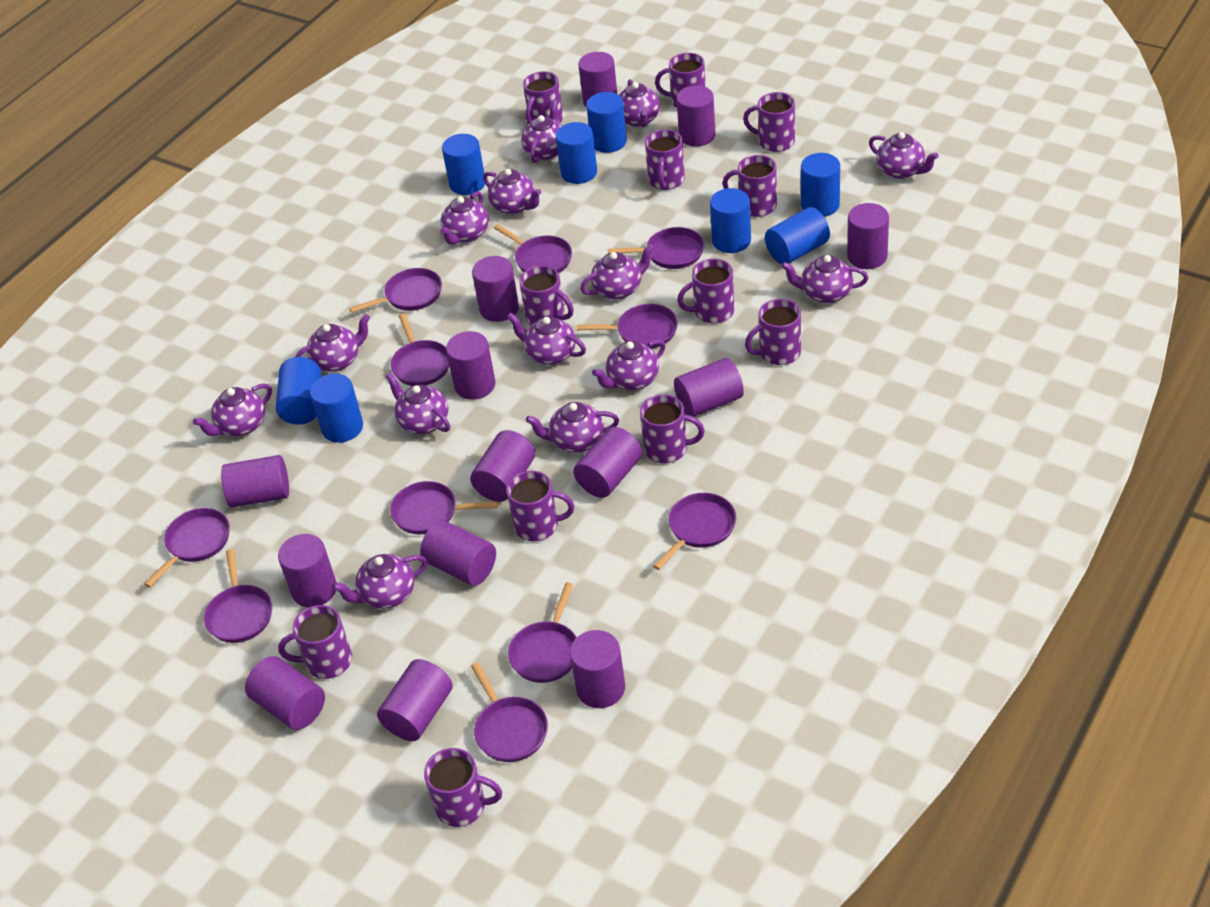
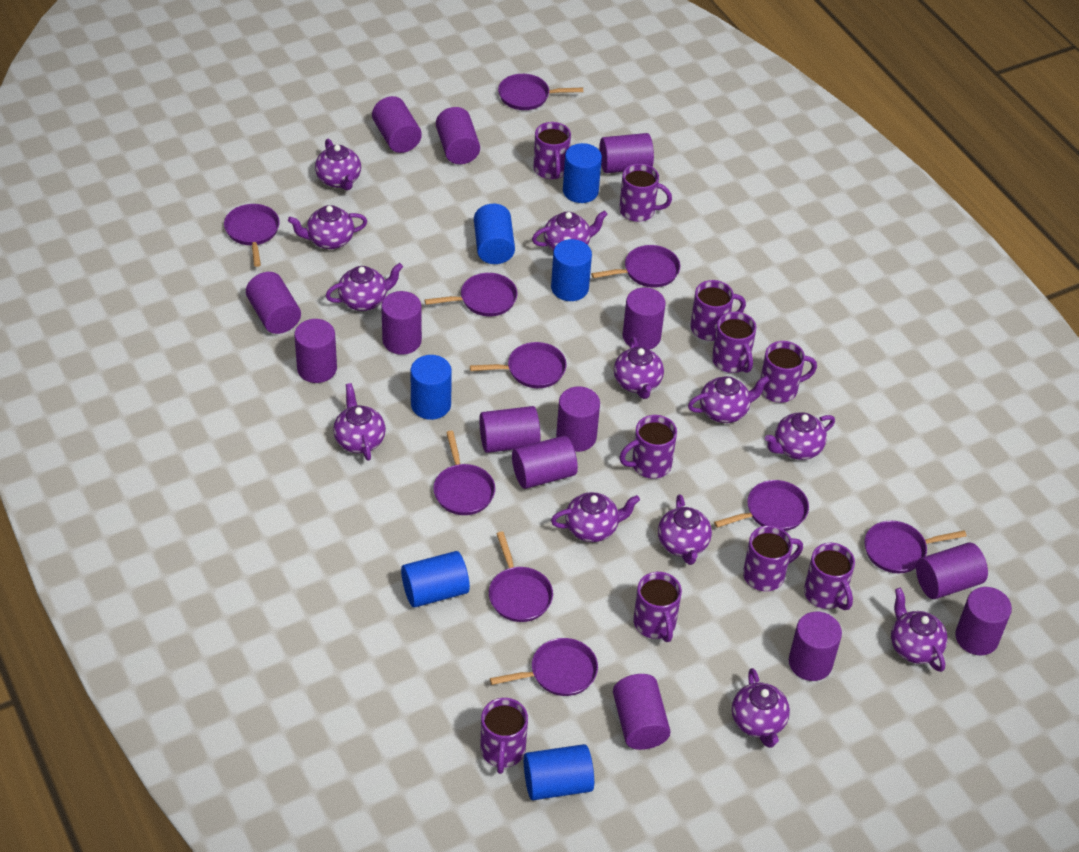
blue cylinder: 8 -> 6
purple mug: 12 -> 10
purple pan: 11 -> 10
purple teapot: 14 -> 12

